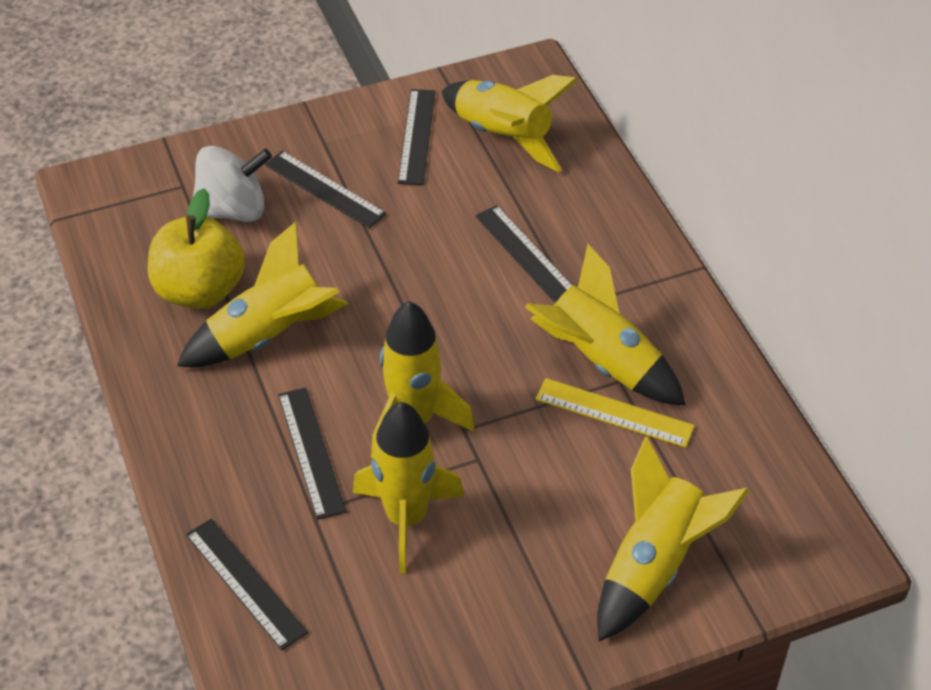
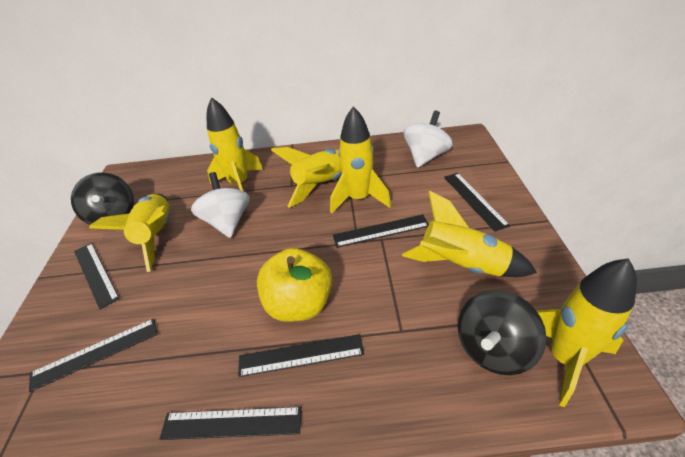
black ruler: 5 -> 6
black spinning top: 0 -> 2
white spinning top: 1 -> 2
yellow ruler: 1 -> 0

